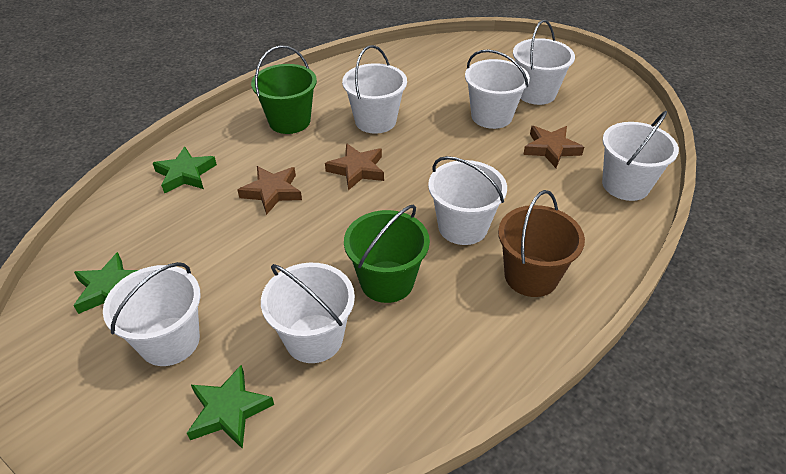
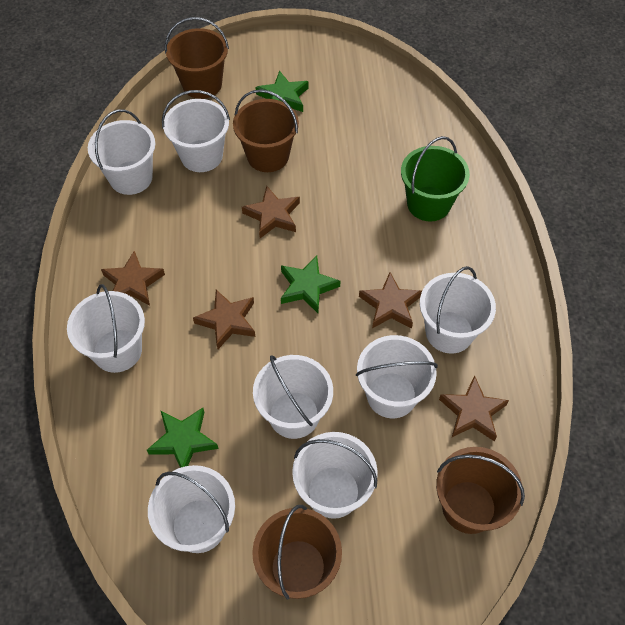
brown bucket: 1 -> 4
brown star: 3 -> 5
green bucket: 2 -> 1
white bucket: 7 -> 8

